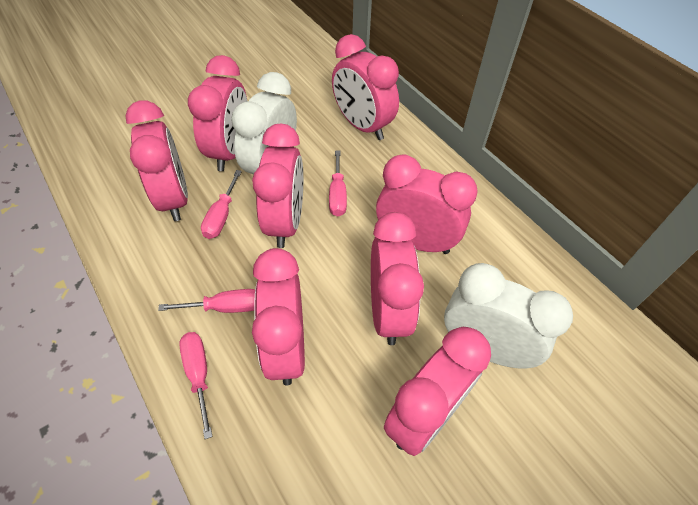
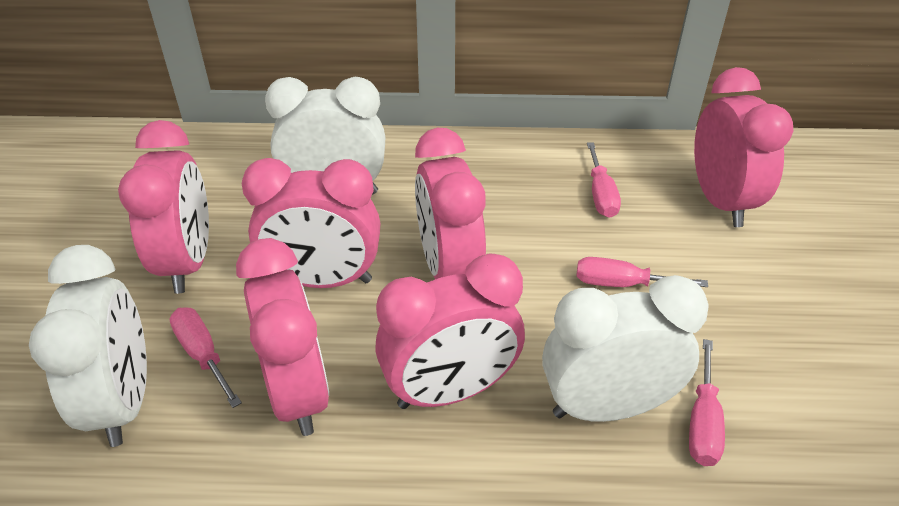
pink clock: 8 -> 6
white clock: 2 -> 3

